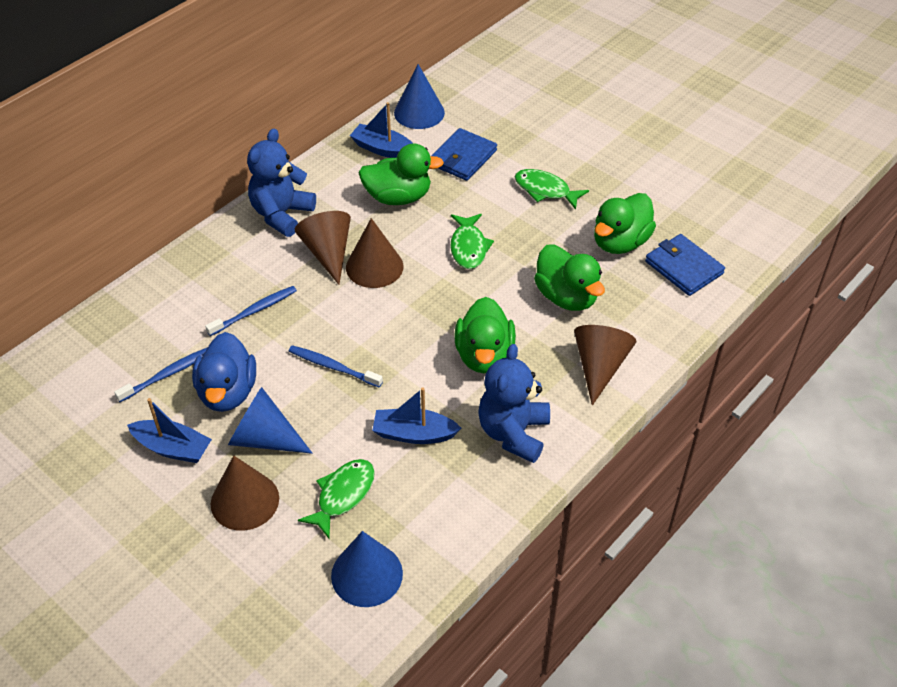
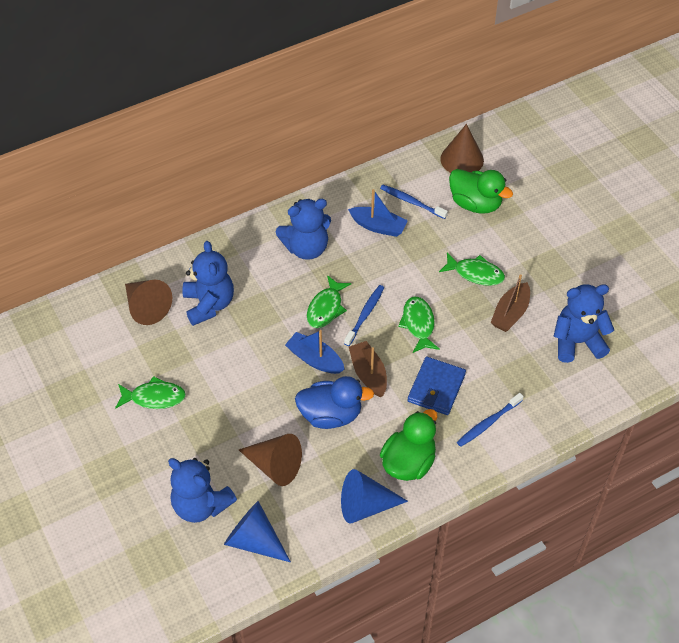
blue boat: 3 -> 2
blue cone: 3 -> 2
blue teddy bear: 2 -> 4
blue wallet: 2 -> 1
brown boat: 0 -> 2
brown cone: 4 -> 3
green duck: 4 -> 2
green fish: 3 -> 4

